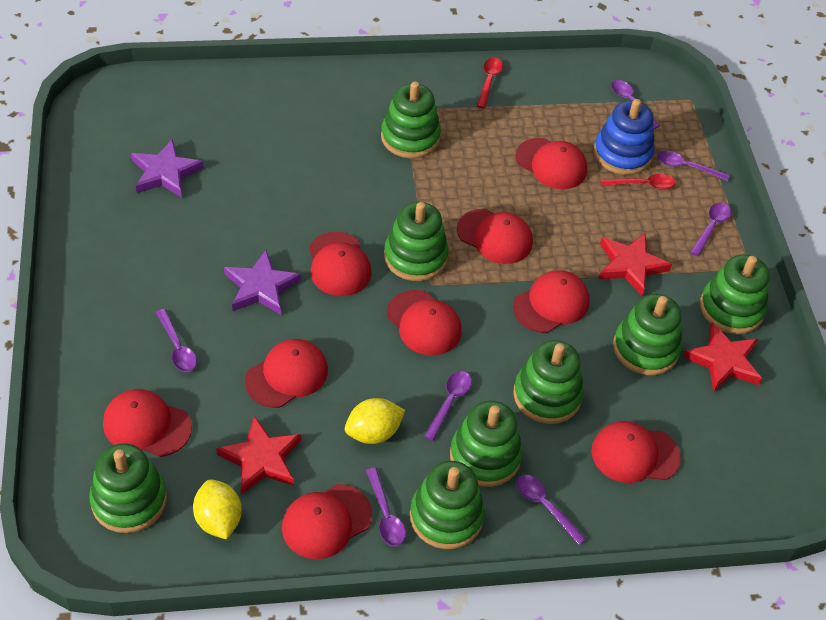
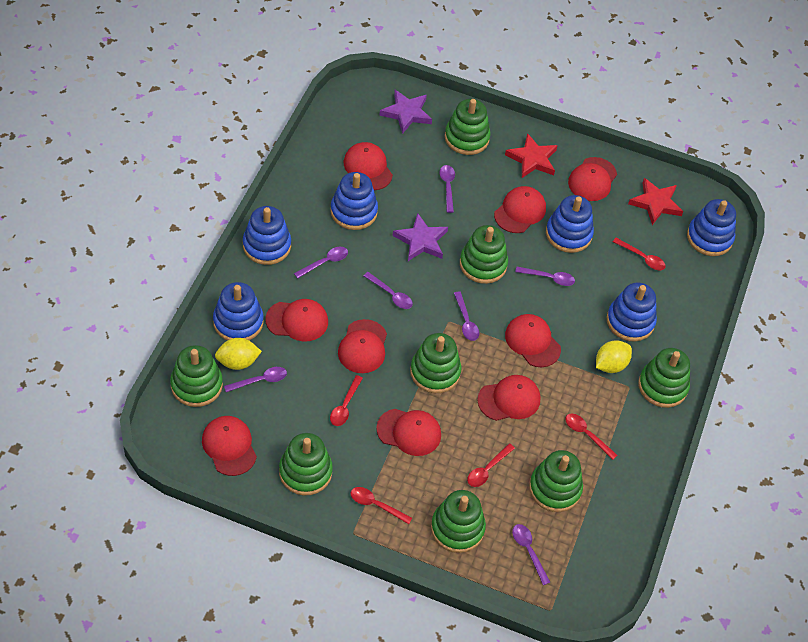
blue stacking toy: 1 -> 6
red spoon: 2 -> 5
red star: 3 -> 2

